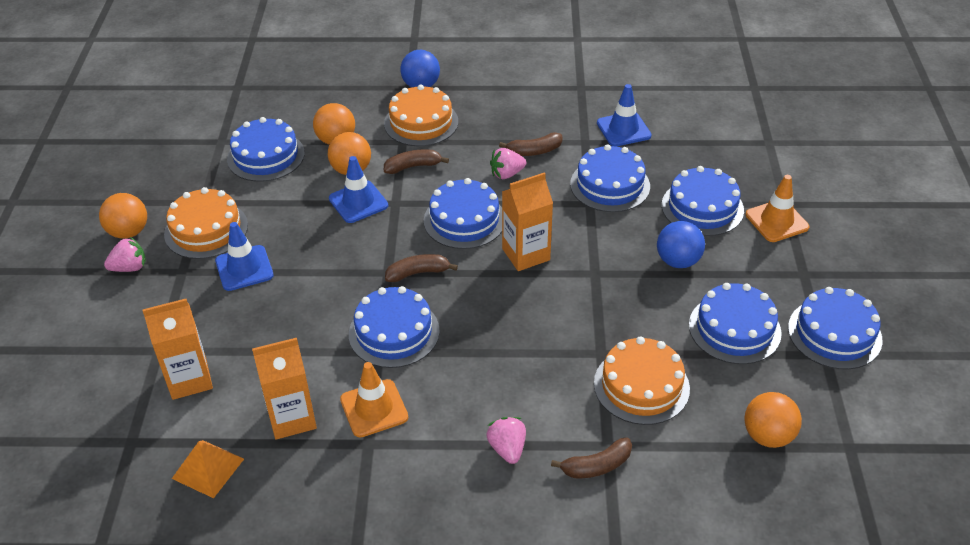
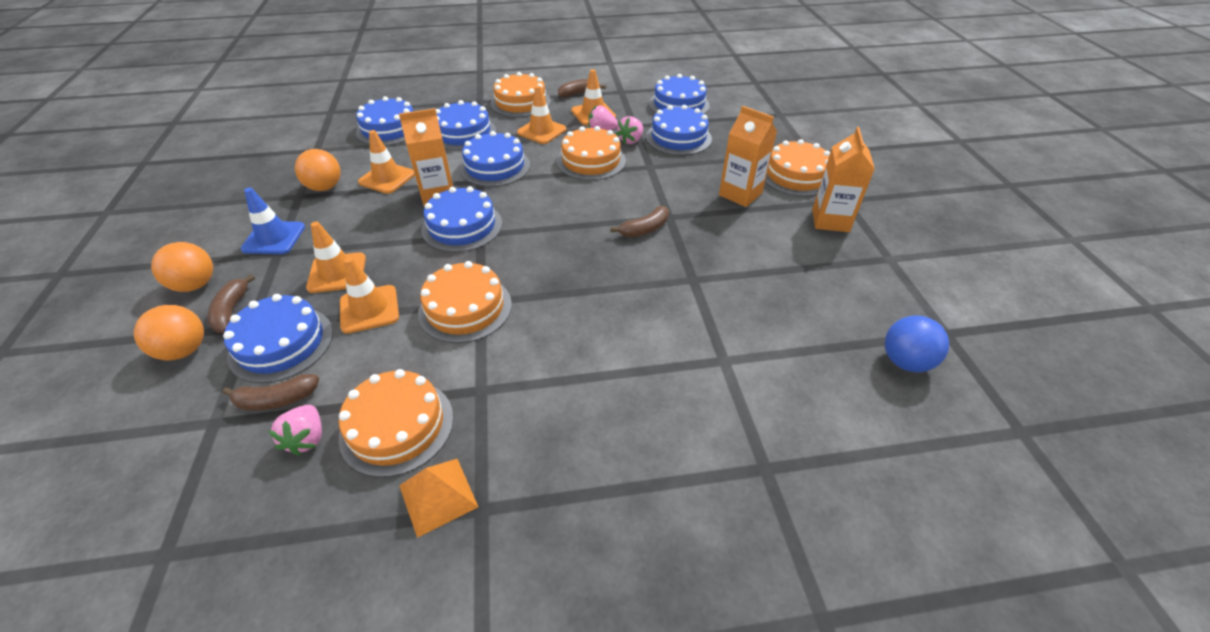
blue ball: 2 -> 1
blue traffic cone: 3 -> 1
orange ball: 4 -> 3
orange cake: 3 -> 5
orange traffic cone: 2 -> 5

